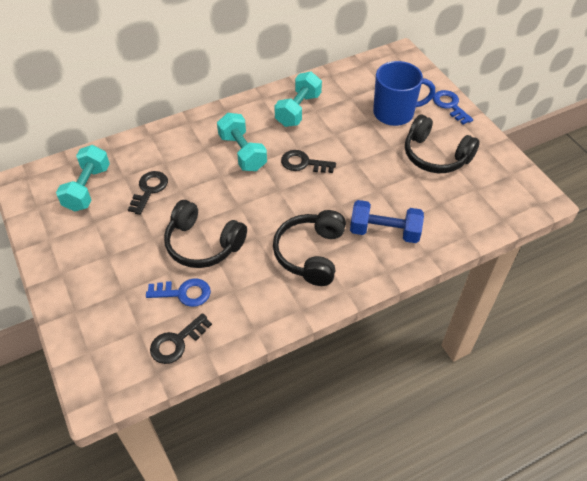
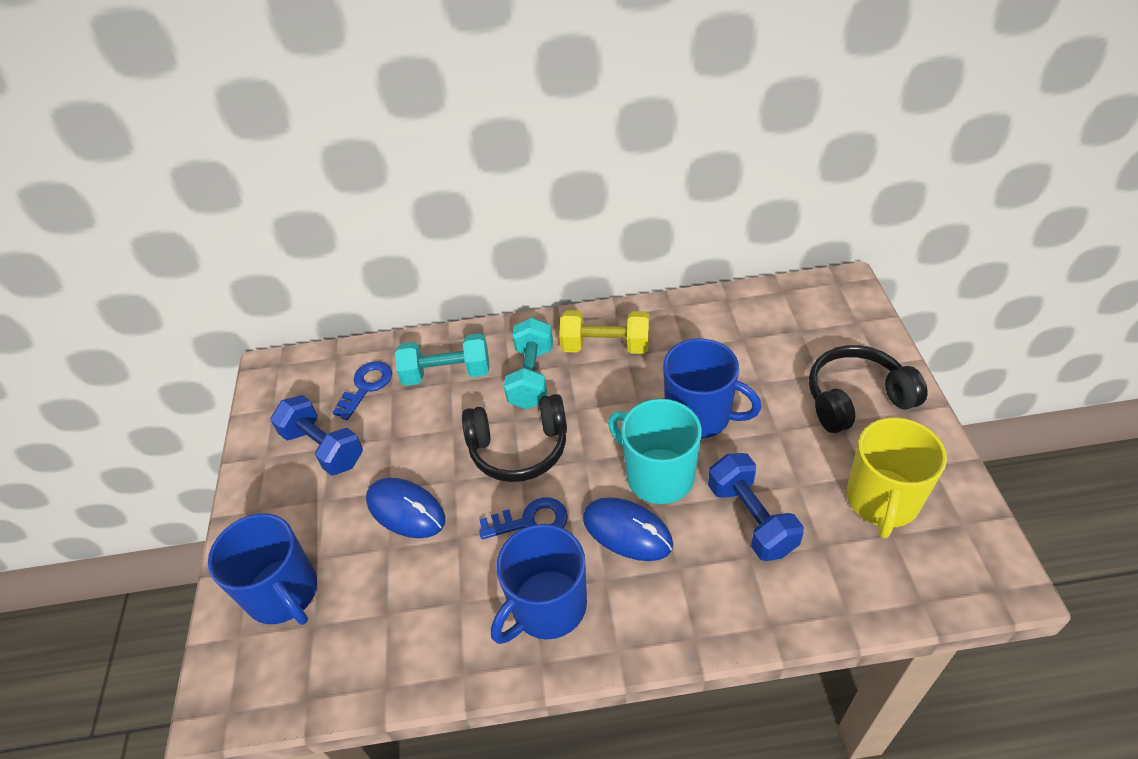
black headphones: 3 -> 2
black key: 3 -> 0
blue dumbbell: 1 -> 2
blue mouse: 0 -> 2
blue mug: 1 -> 3
turquoise dumbbell: 3 -> 2
turquoise mug: 0 -> 1
yellow dumbbell: 0 -> 1
yellow mug: 0 -> 1

